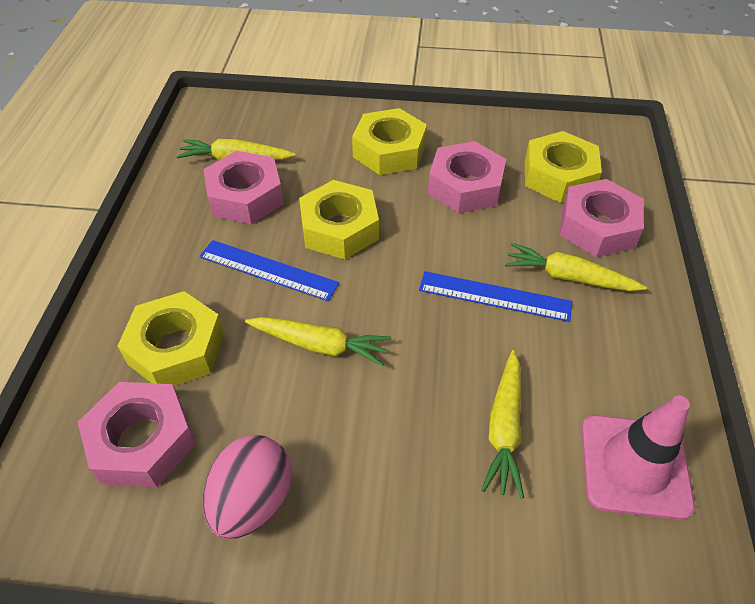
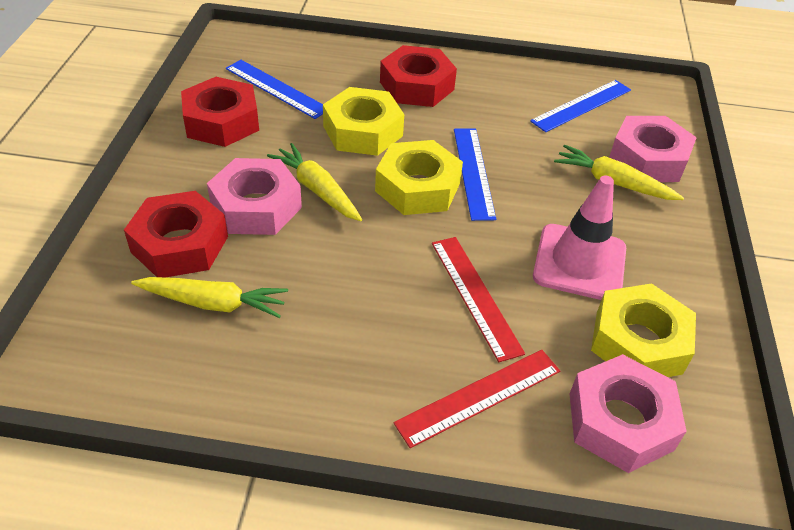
blue ruler: 2 -> 3
pink egg: 1 -> 0
pink nut: 4 -> 3
red nut: 0 -> 3
red ruler: 0 -> 2
yellow carrot: 4 -> 3
yellow nut: 4 -> 3

